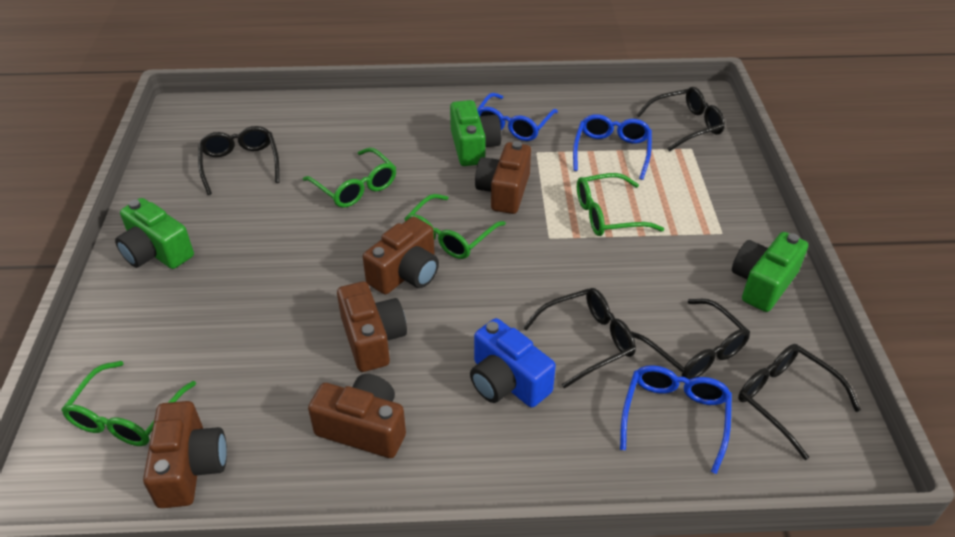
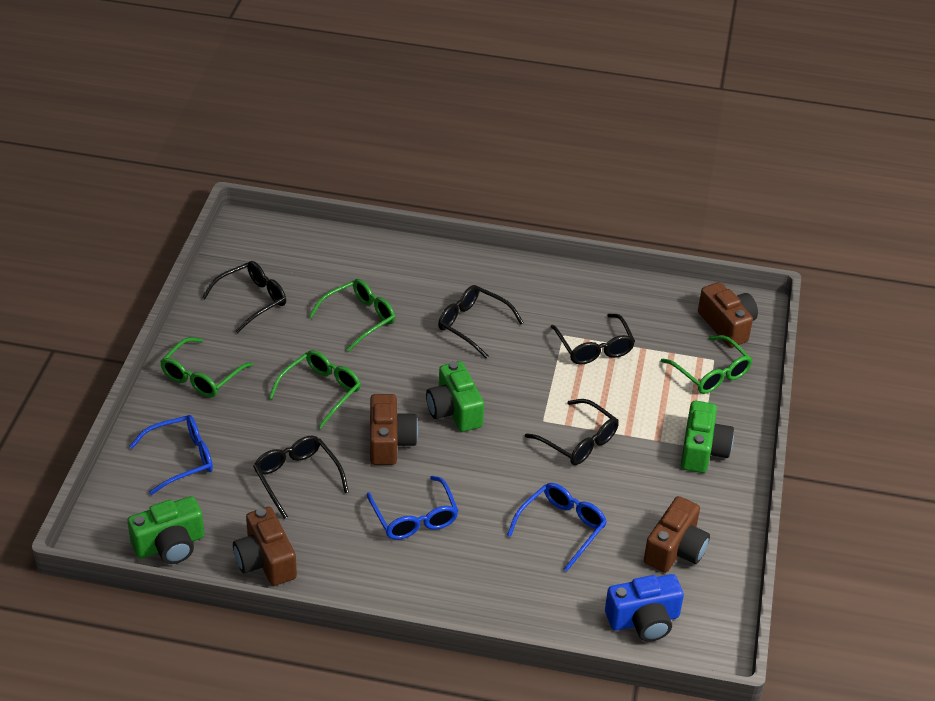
brown camera: 5 -> 4

